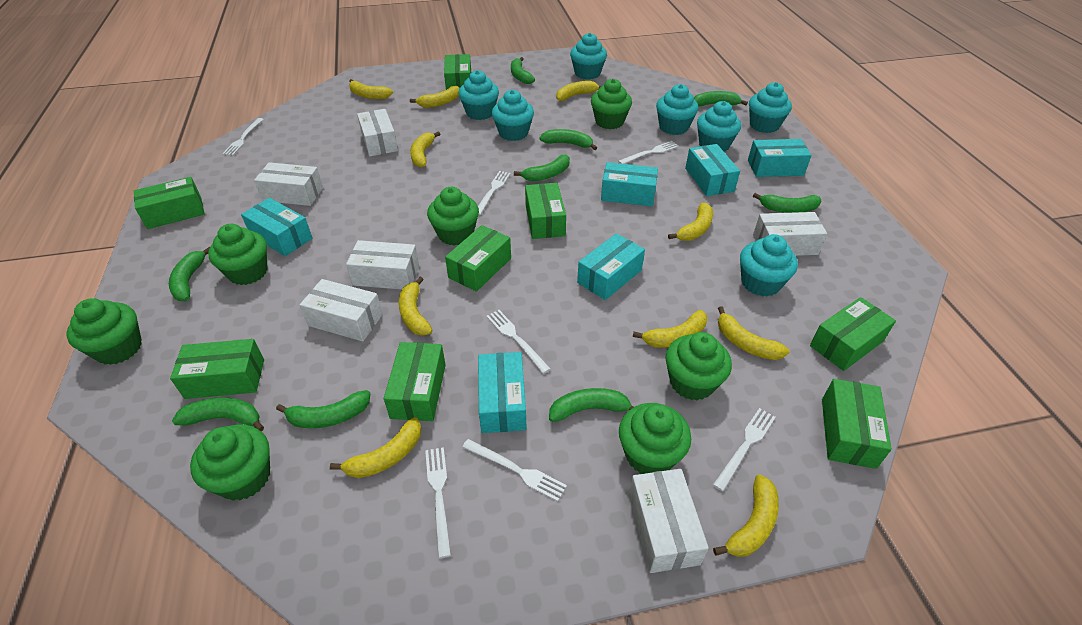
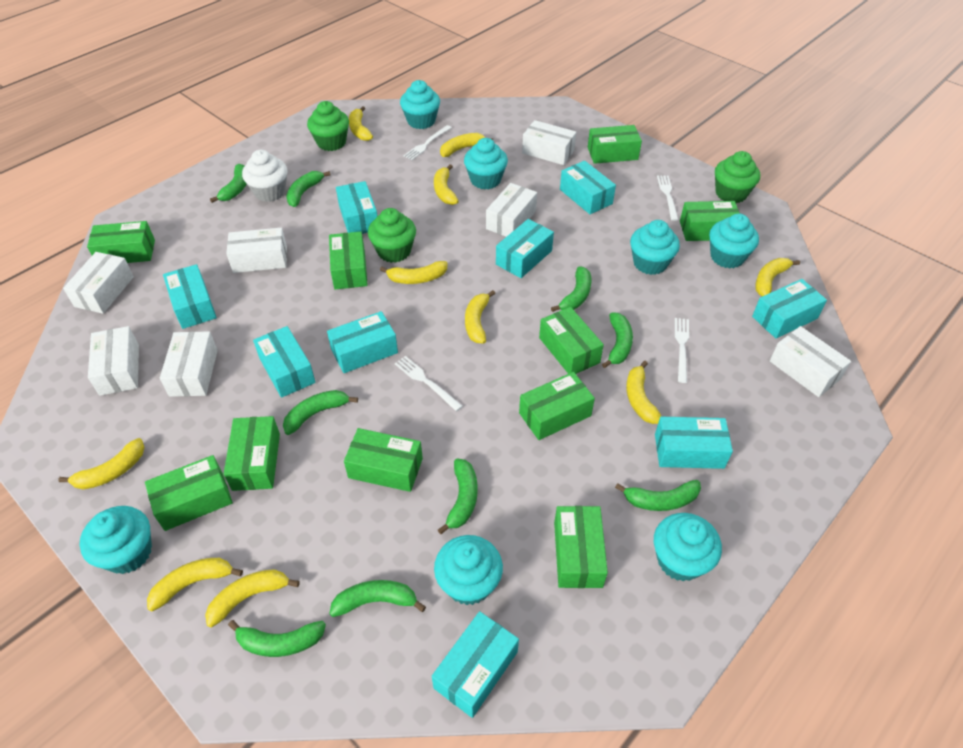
green box: 8 -> 10
green cupcake: 7 -> 3
turquoise box: 6 -> 9
white box: 6 -> 7
white cupcake: 0 -> 1
white fork: 7 -> 4

